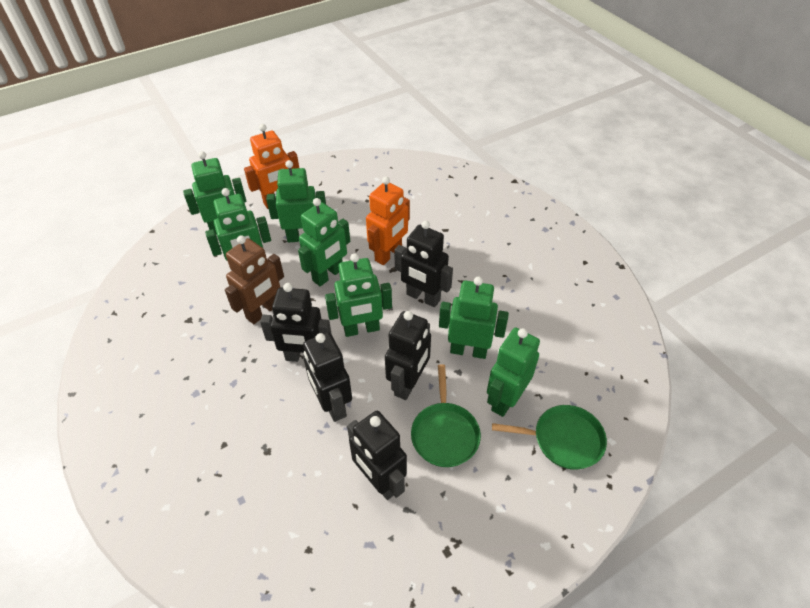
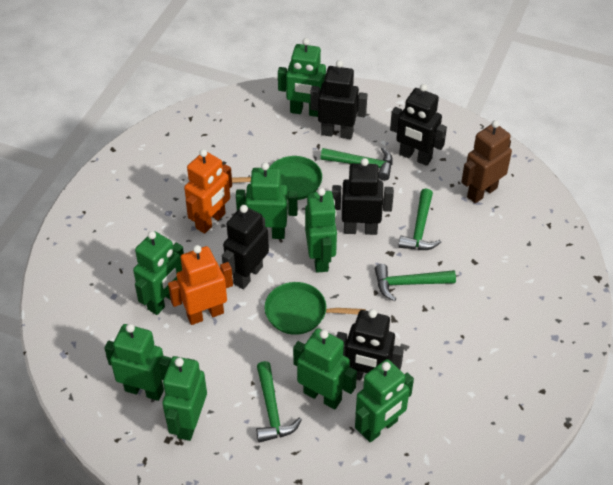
green hammer: 0 -> 4
green robot: 7 -> 8

